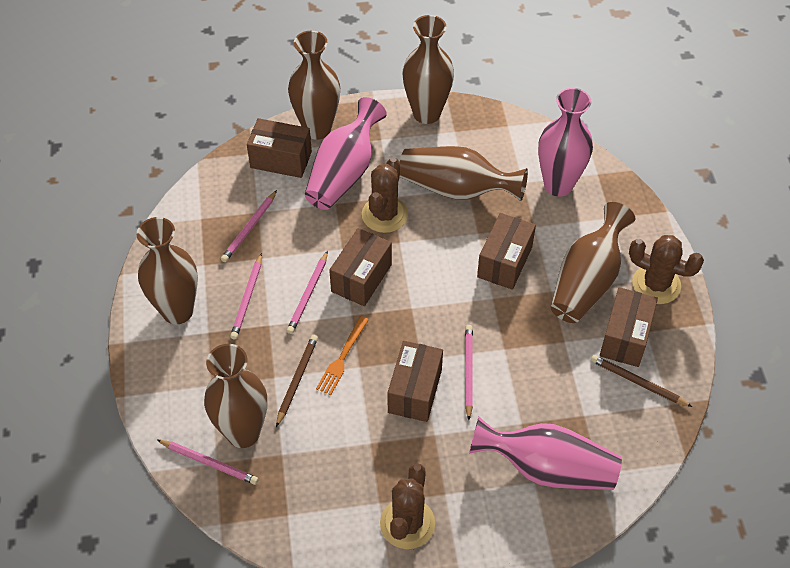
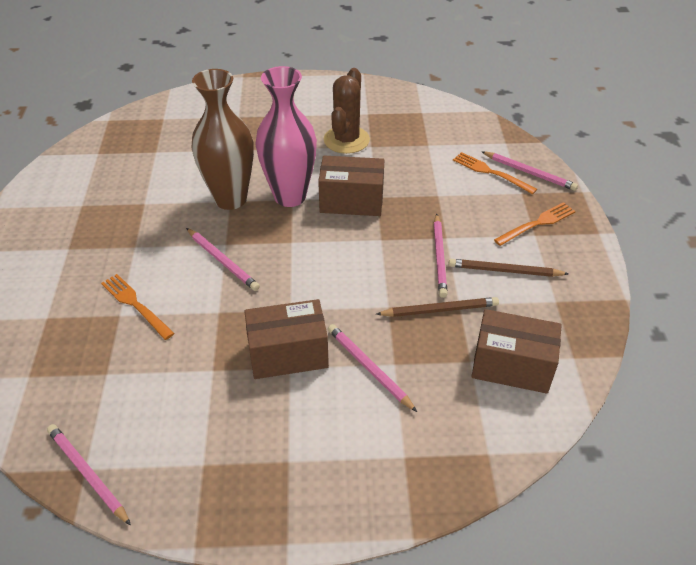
brown box: 5 -> 3
brown cactus: 3 -> 1
brown vase: 6 -> 1
orange fork: 1 -> 3
pink vase: 3 -> 1

